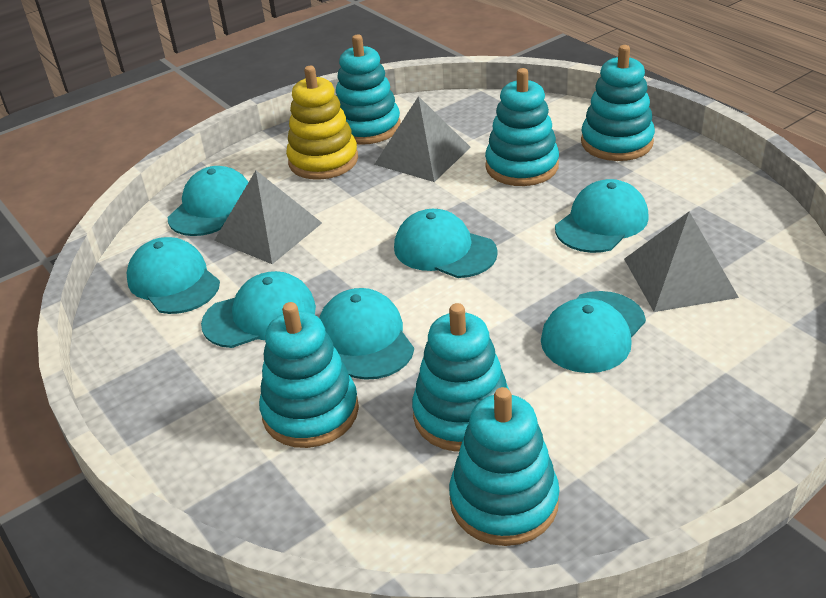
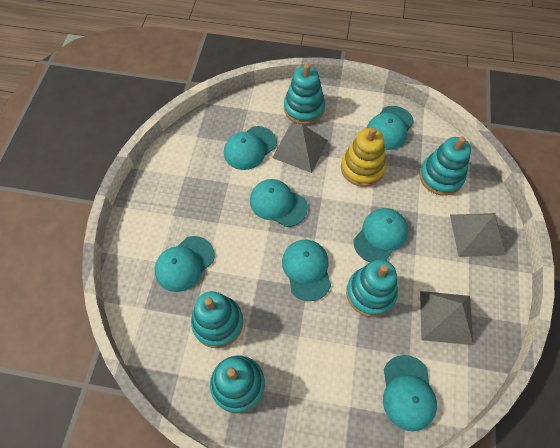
turquoise stacking toy: 6 -> 5

